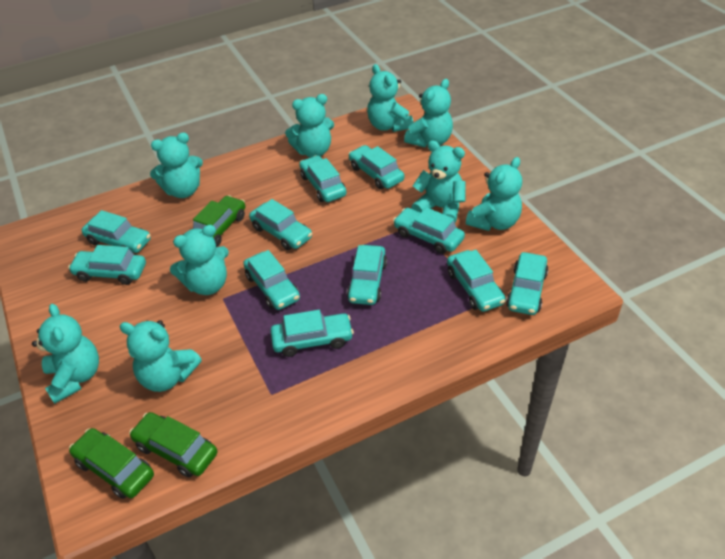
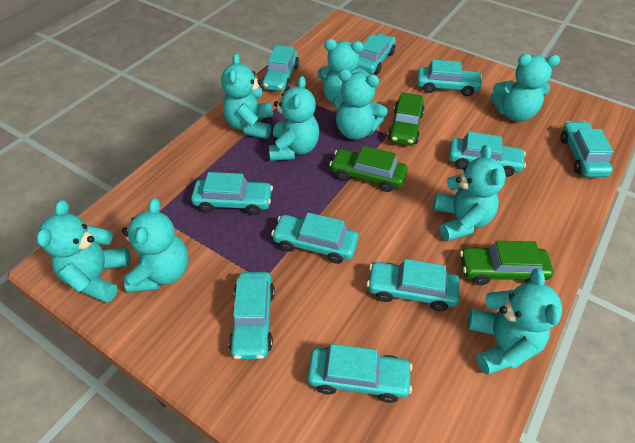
turquoise car: 11 -> 10

